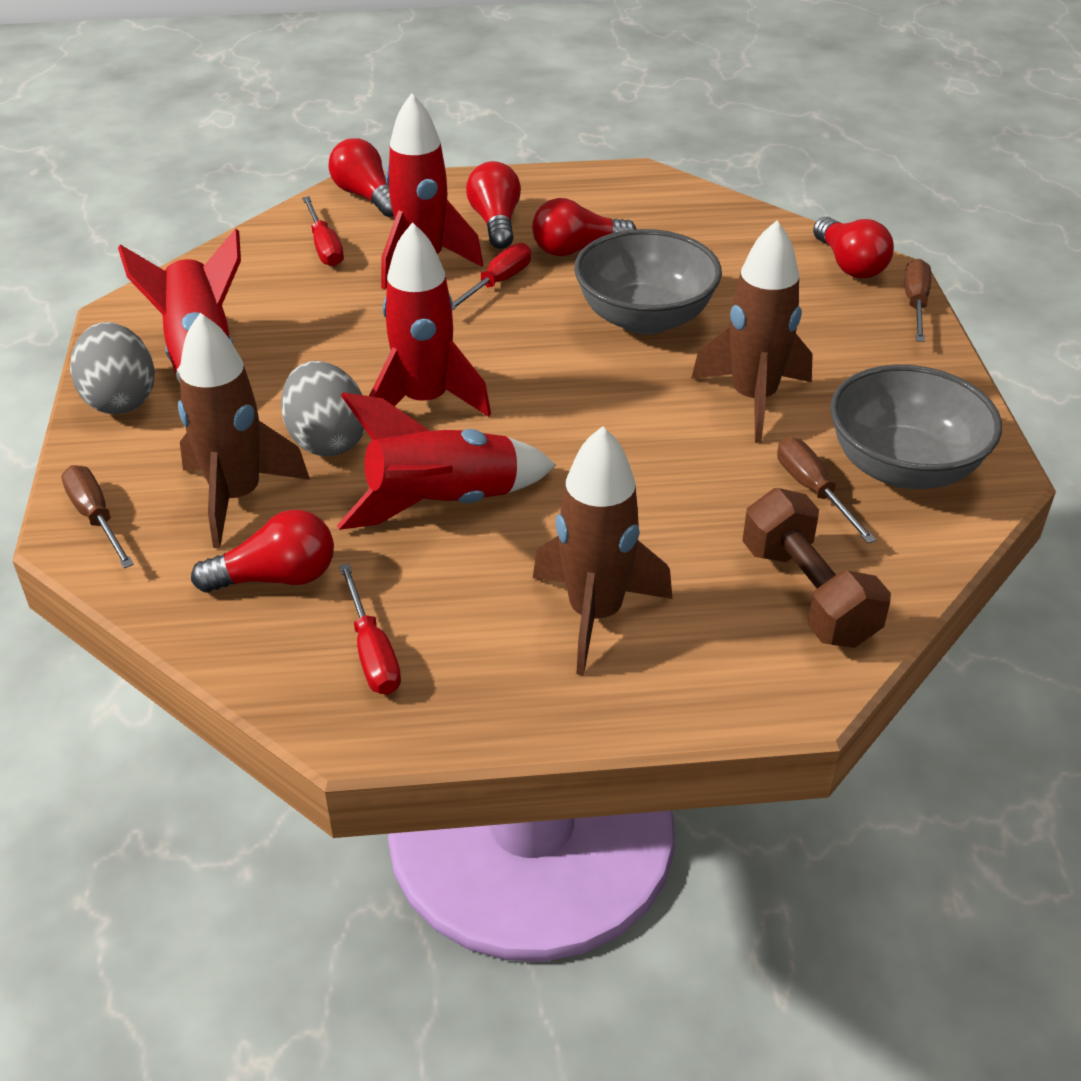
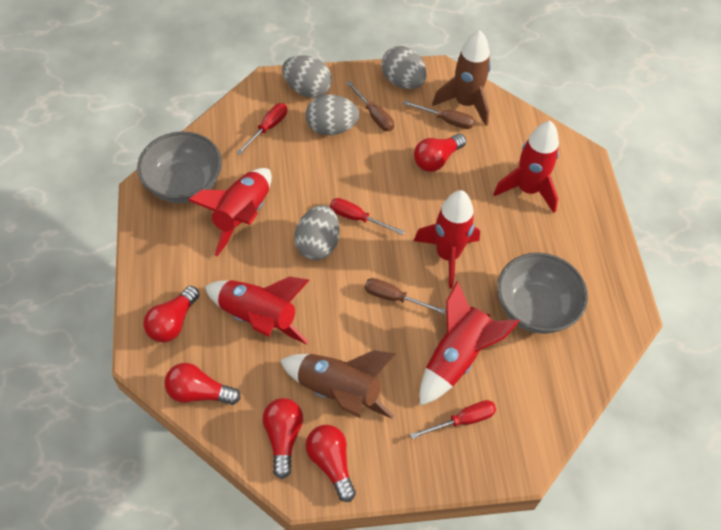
brown dumbbell: 1 -> 0
brown rocket: 3 -> 2
grey egg: 2 -> 4
red rocket: 4 -> 5

